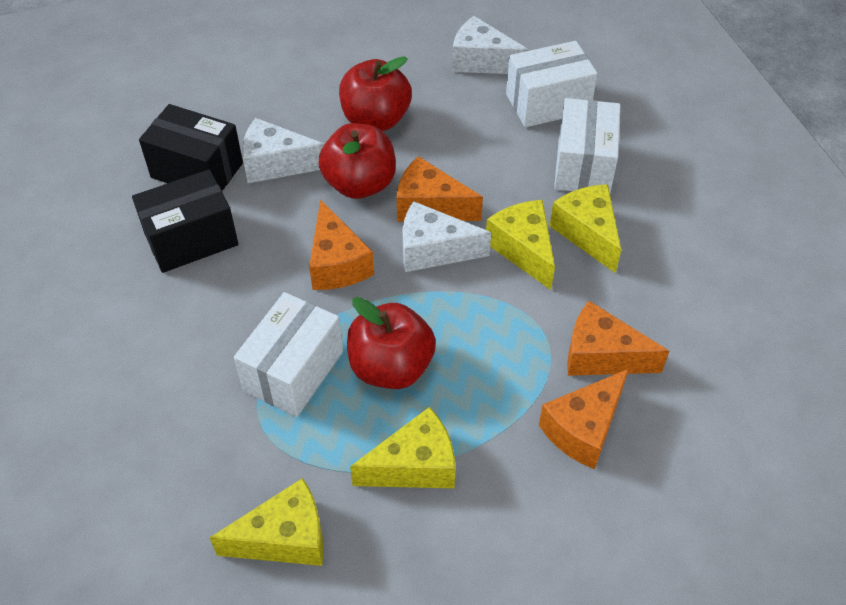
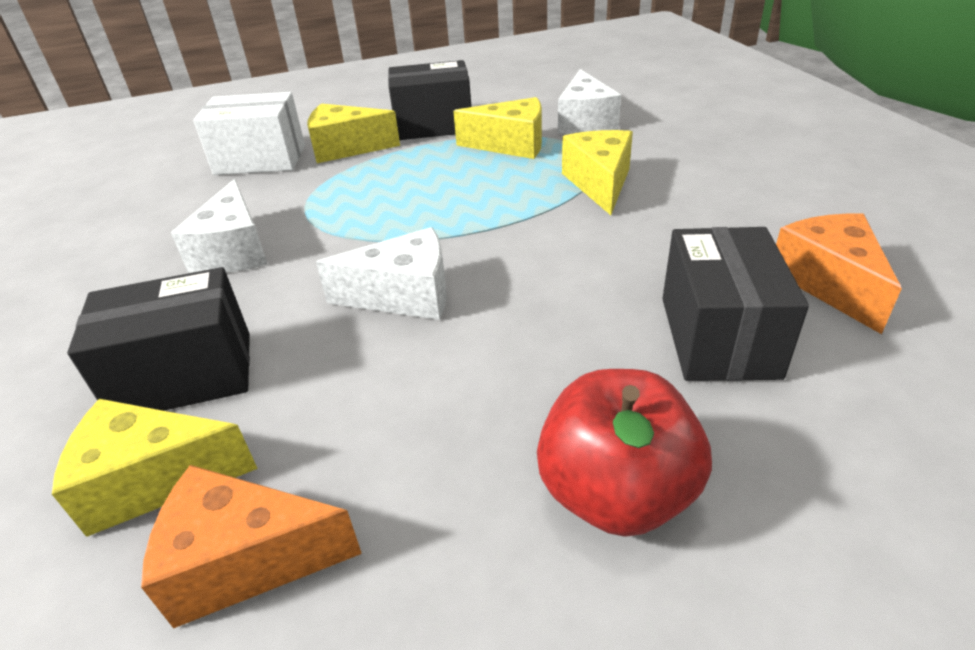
black box: 2 -> 3
orange cheese: 4 -> 2
red apple: 3 -> 1
white box: 3 -> 1

